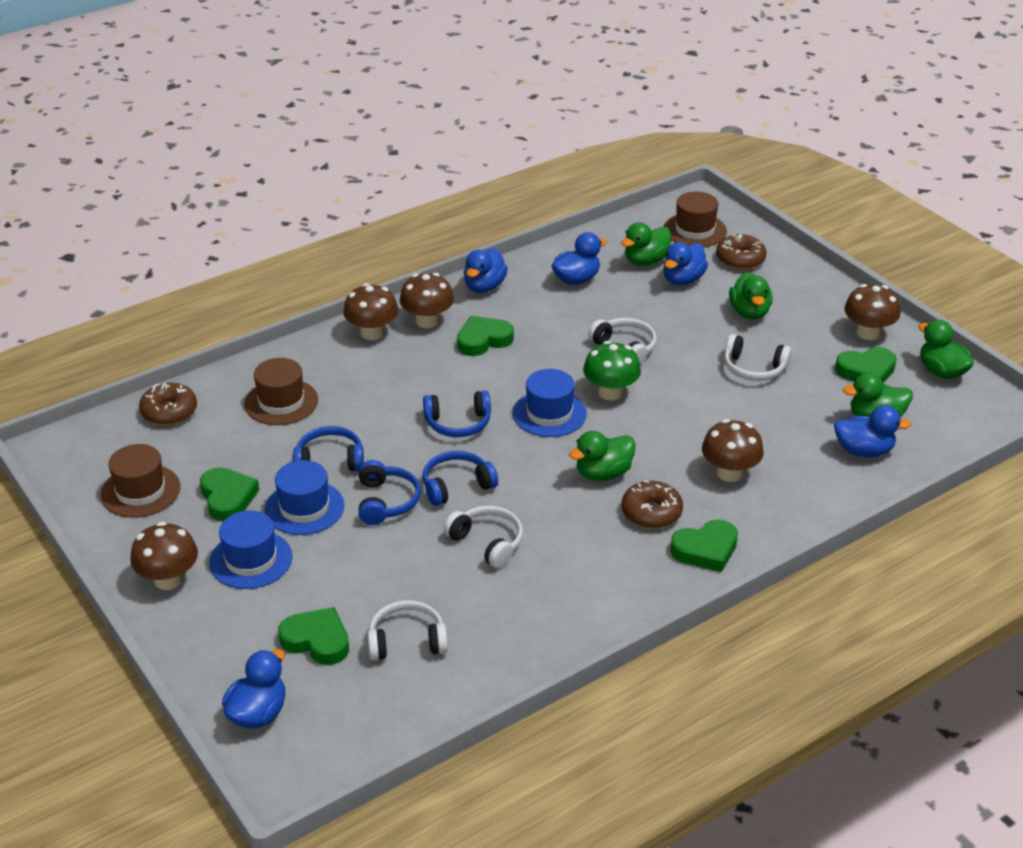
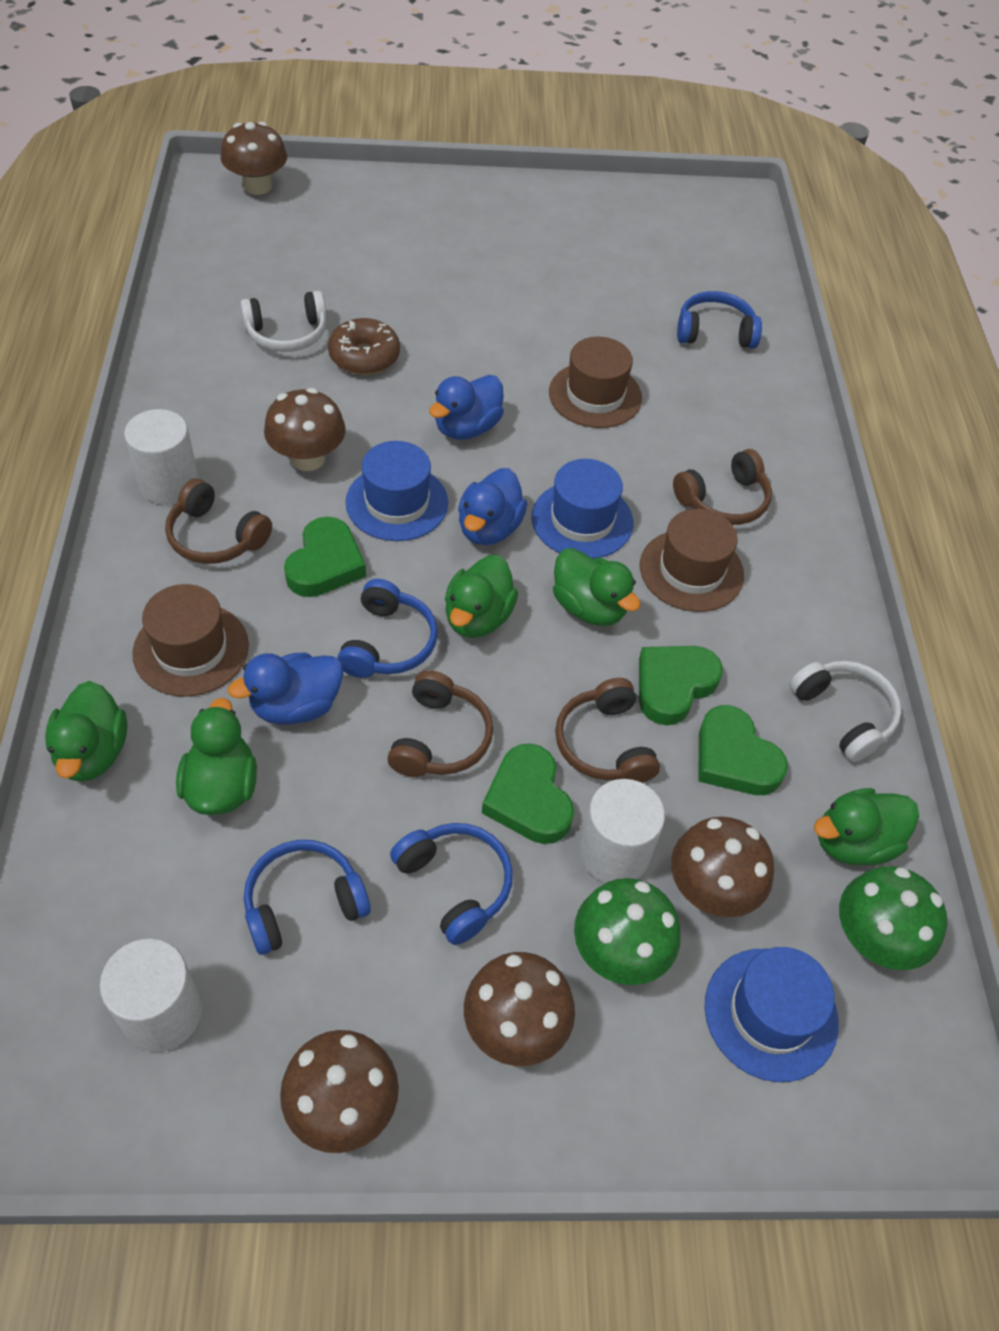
blue duck: 5 -> 3
brown donut: 3 -> 1
brown headphones: 0 -> 4
green heart: 5 -> 4
green mushroom: 1 -> 2
white cylinder: 0 -> 3
white headphones: 4 -> 2

